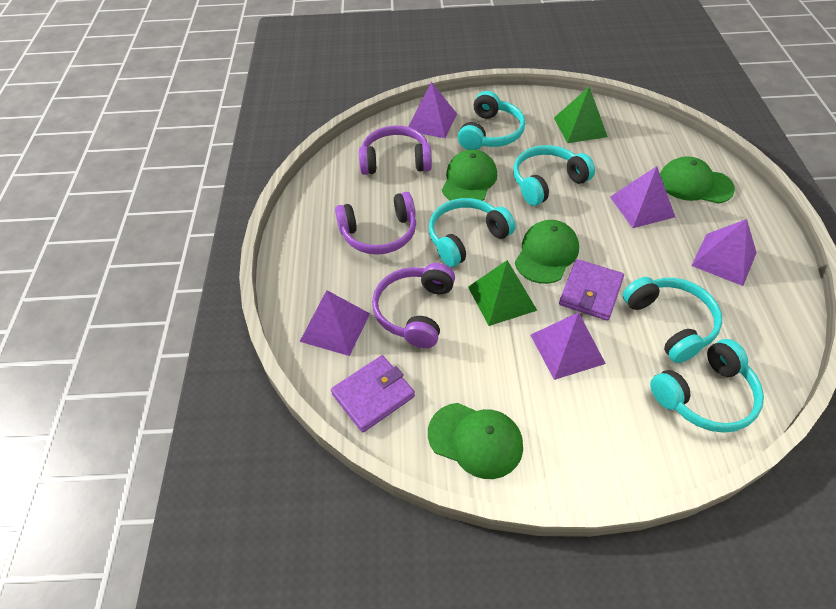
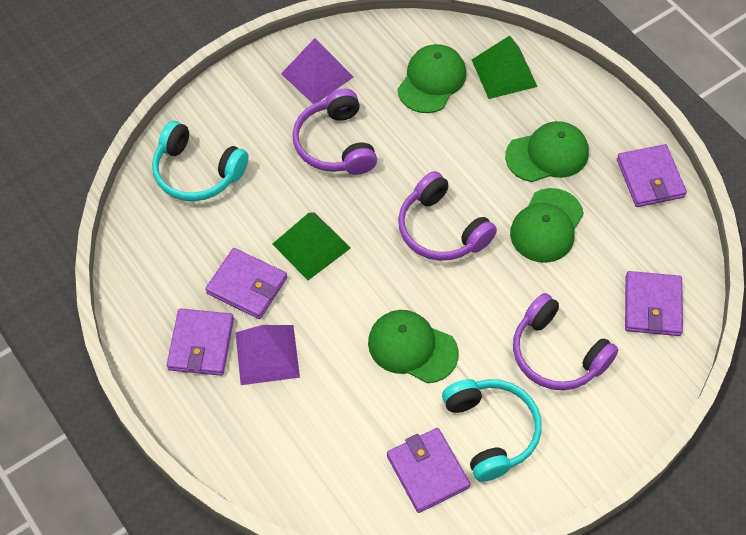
purple pyramid: 5 -> 2
purple wallet: 2 -> 5
turquoise headphones: 5 -> 2

